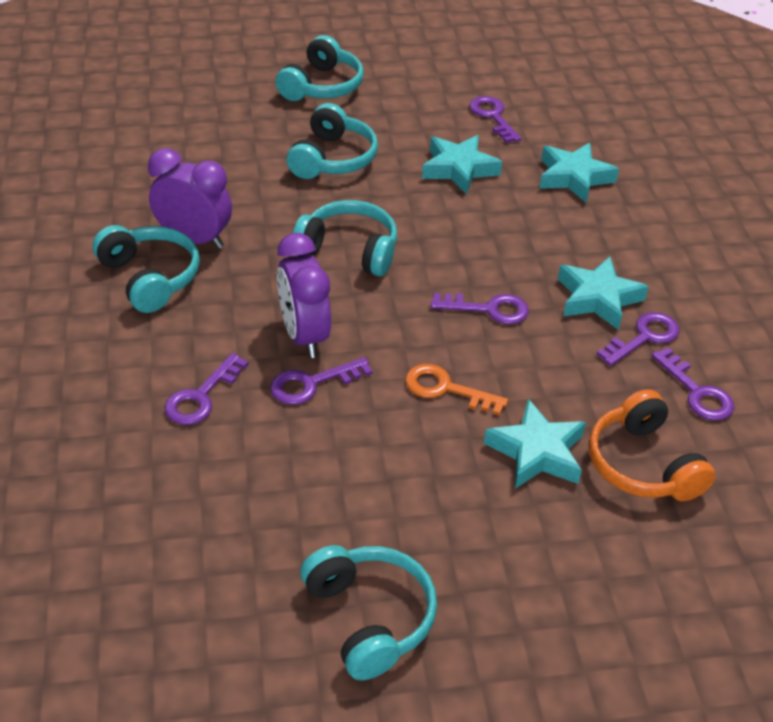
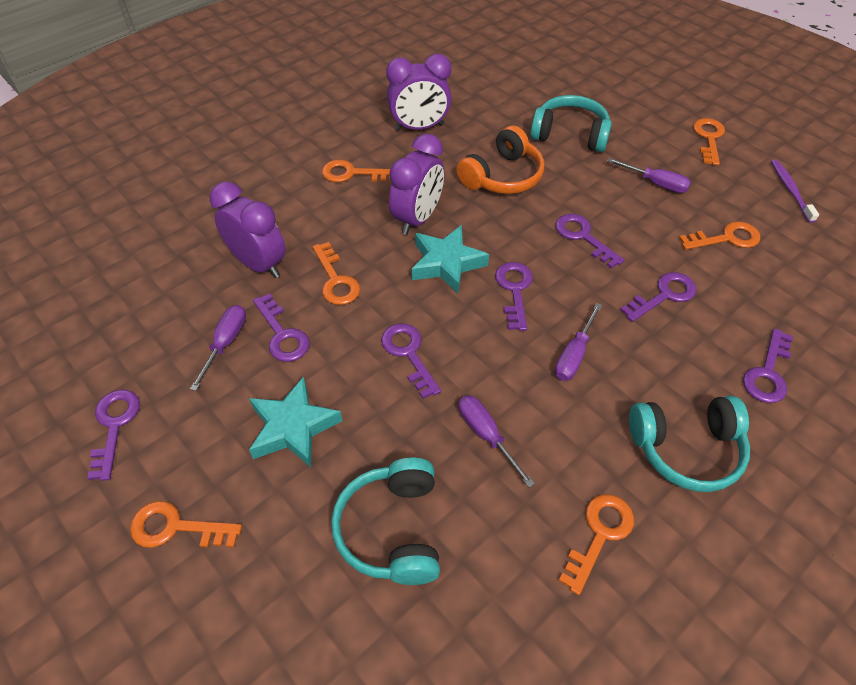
orange key: 1 -> 6
purple clock: 2 -> 3
purple key: 6 -> 7
purple screwdriver: 0 -> 4
purple toothbrush: 0 -> 1
turquoise headphones: 5 -> 3
turquoise star: 4 -> 2

